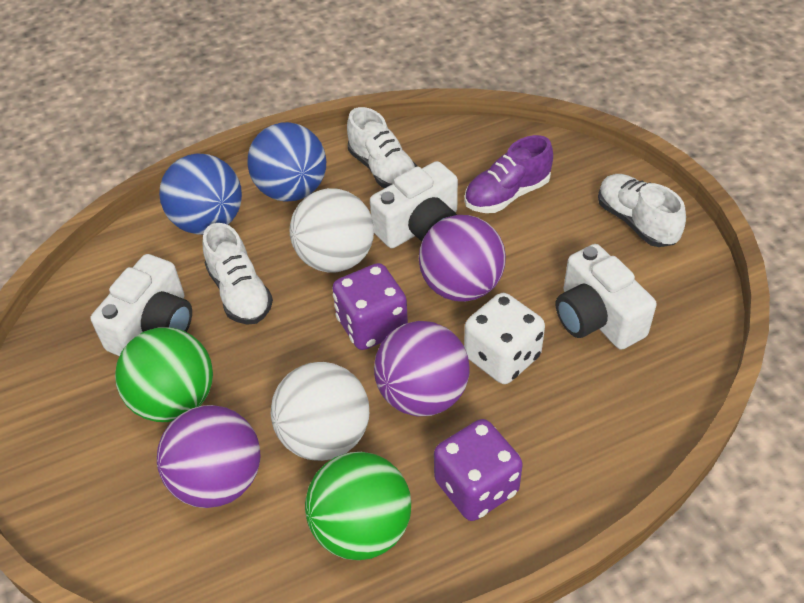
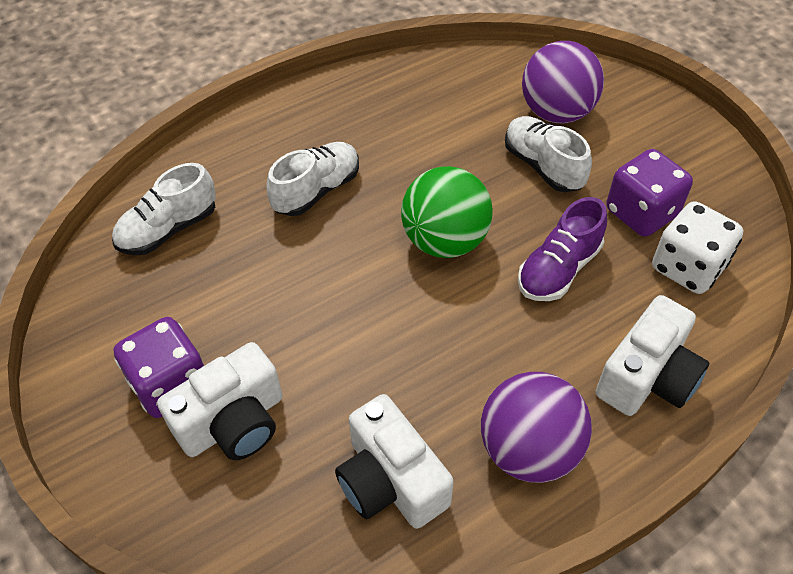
blue ball: 2 -> 0
green ball: 2 -> 1
purple ball: 3 -> 2
white ball: 2 -> 0

